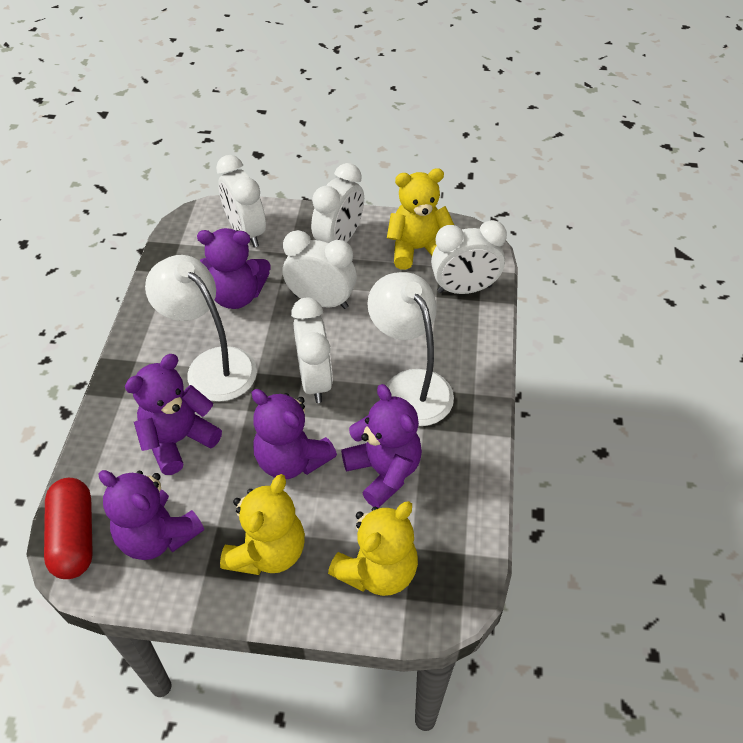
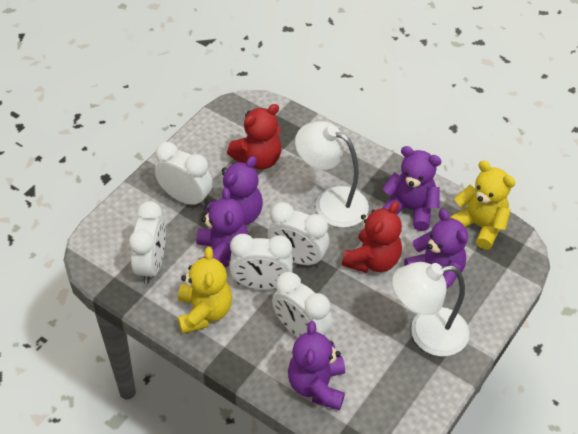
red capsule: 1 -> 0
red teddy bear: 0 -> 2
yellow teddy bear: 3 -> 2

